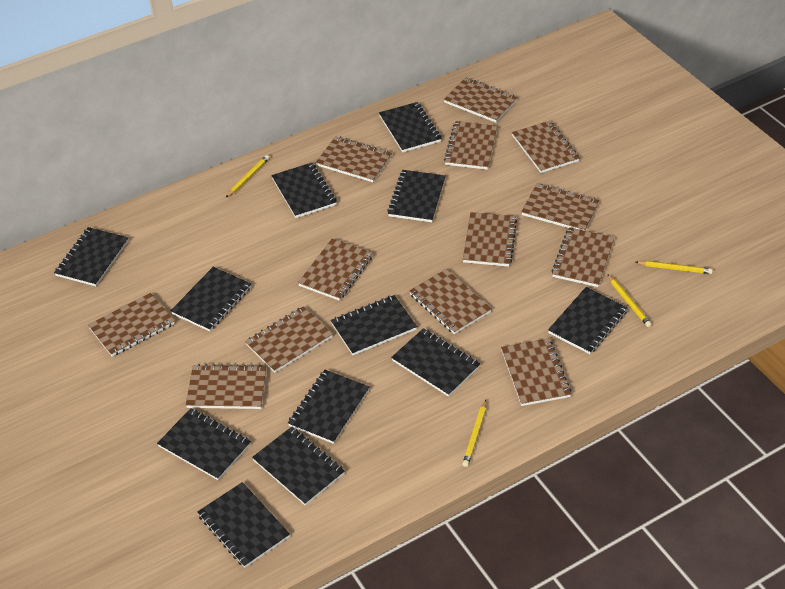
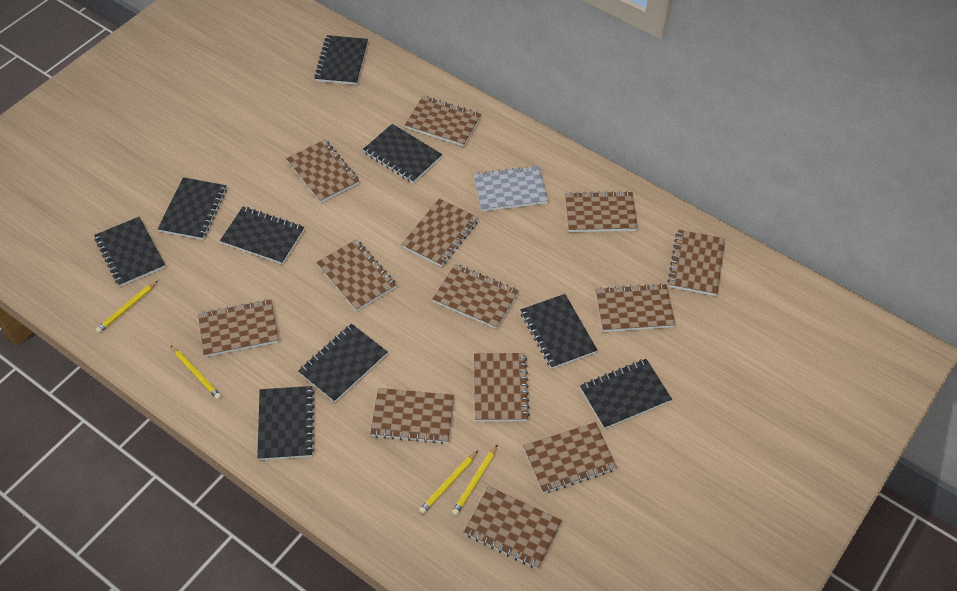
black notebook: 12 -> 9
grey notebook: 0 -> 1

